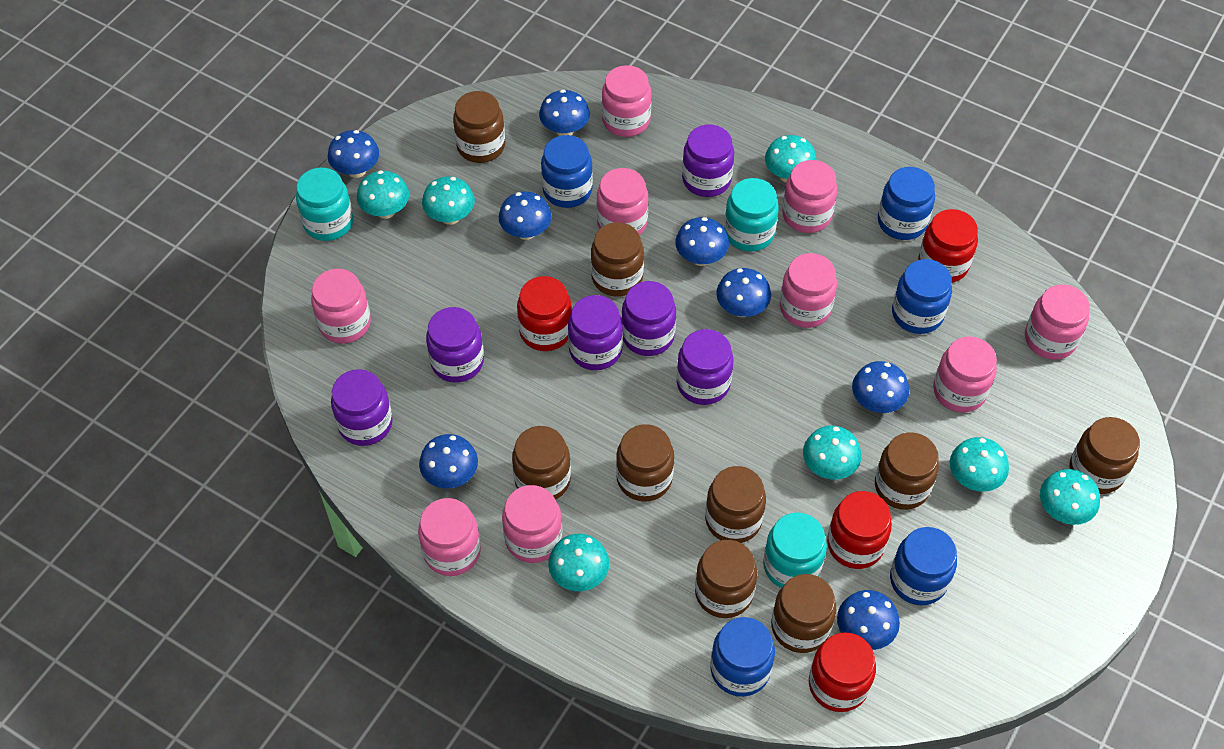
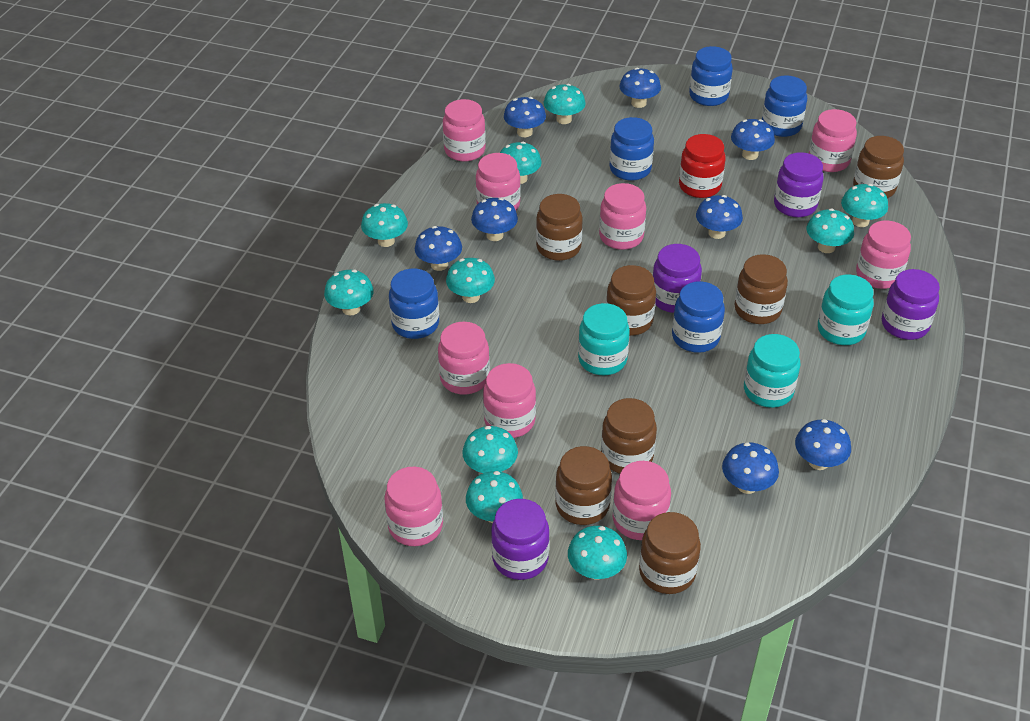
brown jar: 9 -> 7
purple jar: 6 -> 4
red jar: 4 -> 1
turquoise mushroom: 7 -> 10

